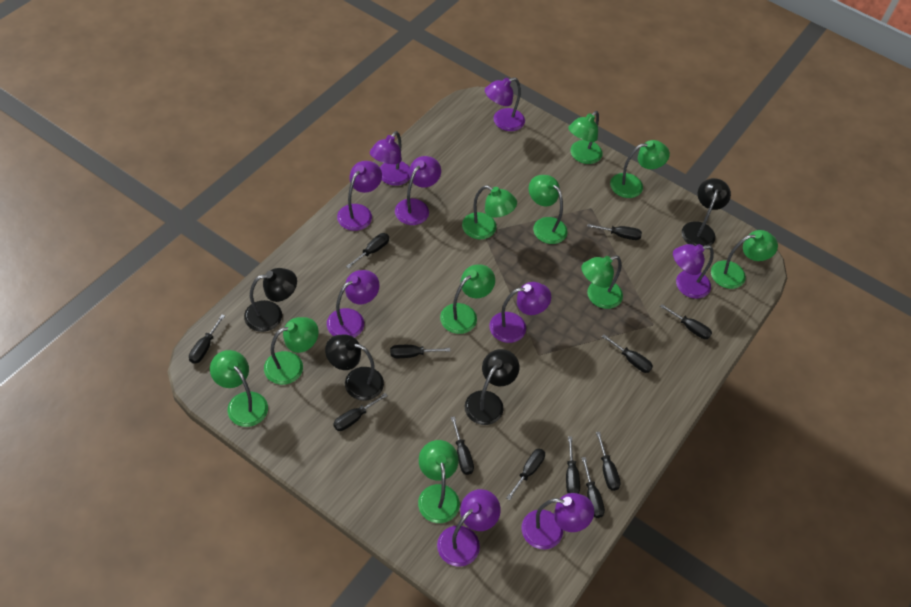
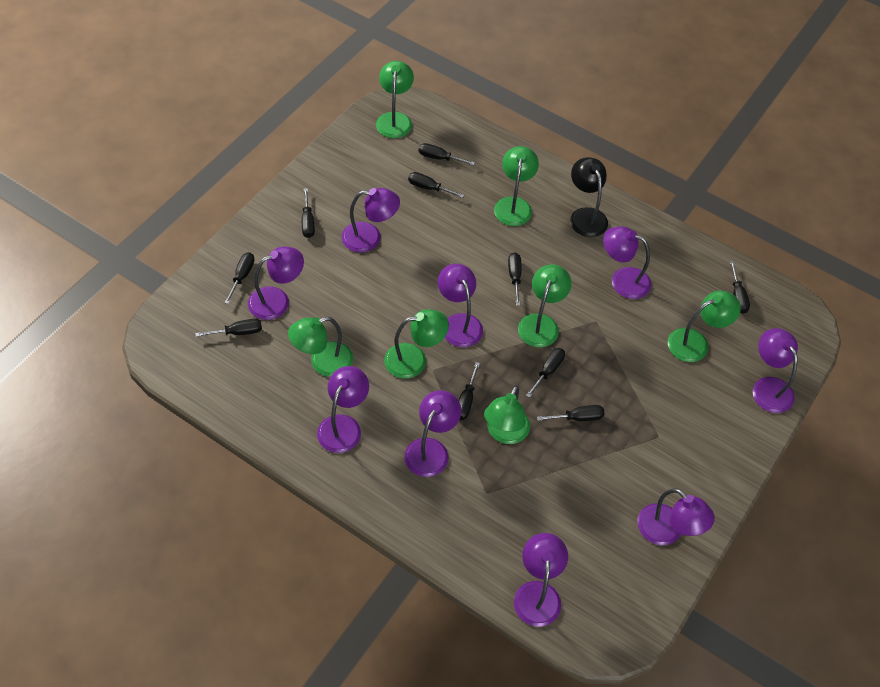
black lamp: 4 -> 1
black screwdriver: 12 -> 10
green lamp: 10 -> 7

